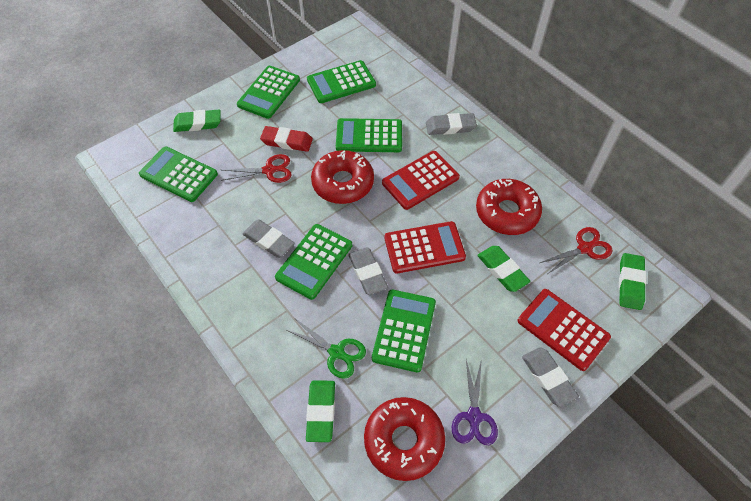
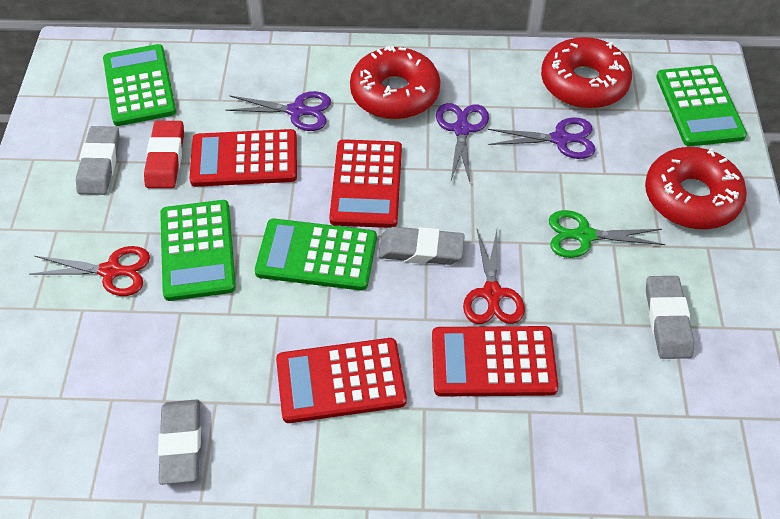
green calculator: 6 -> 4
green eraser: 4 -> 0
purple scissors: 1 -> 3
red calculator: 3 -> 4

